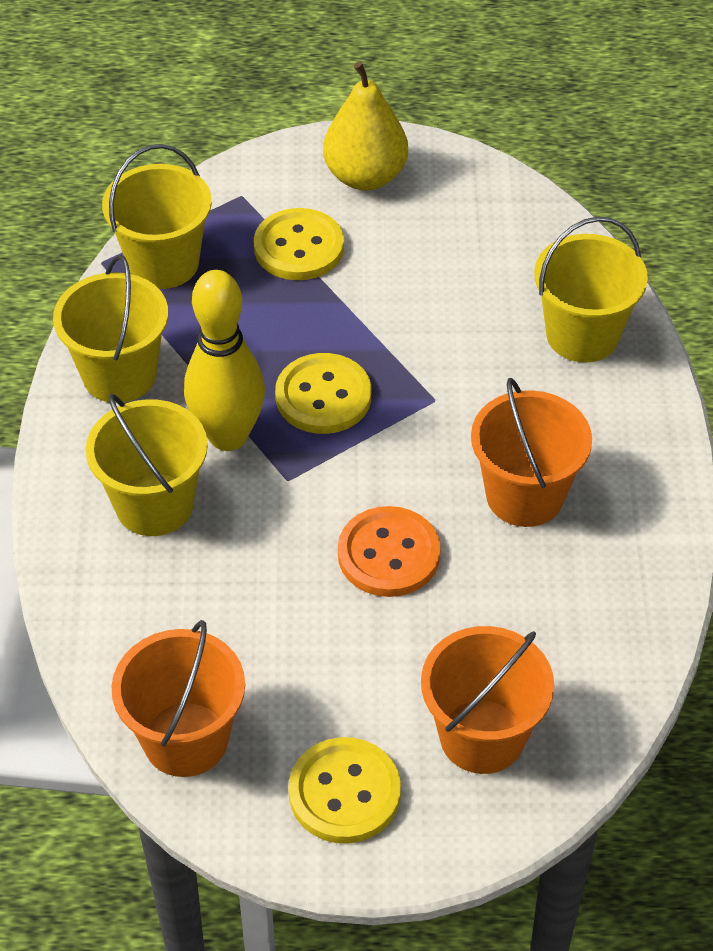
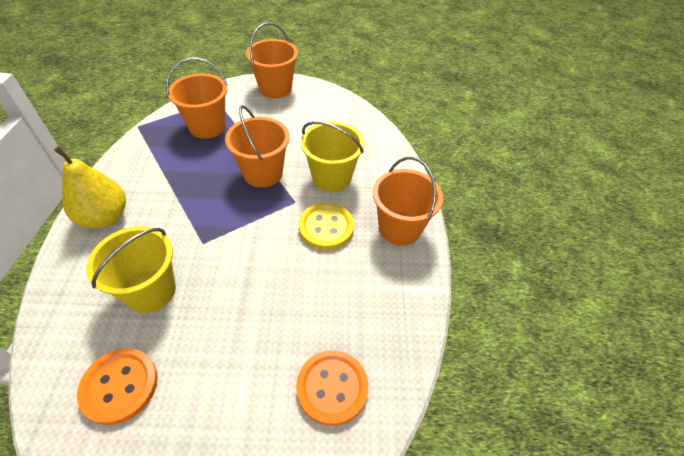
orange bucket: 3 -> 4
orange button: 1 -> 2
yellow bowling pin: 1 -> 0
yellow bucket: 4 -> 2
yellow button: 3 -> 1

